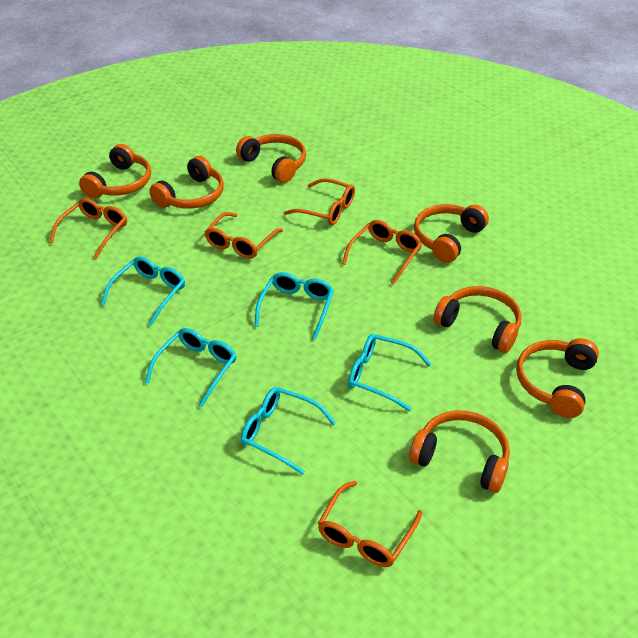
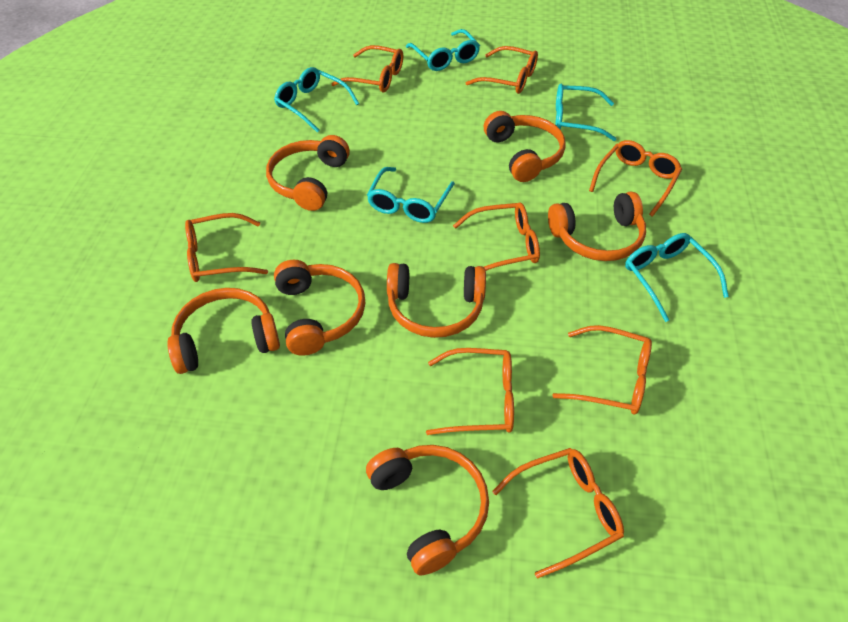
orange glasses: 5 -> 8

